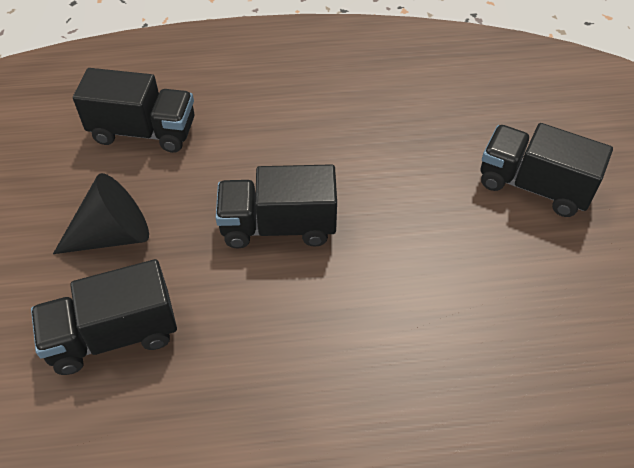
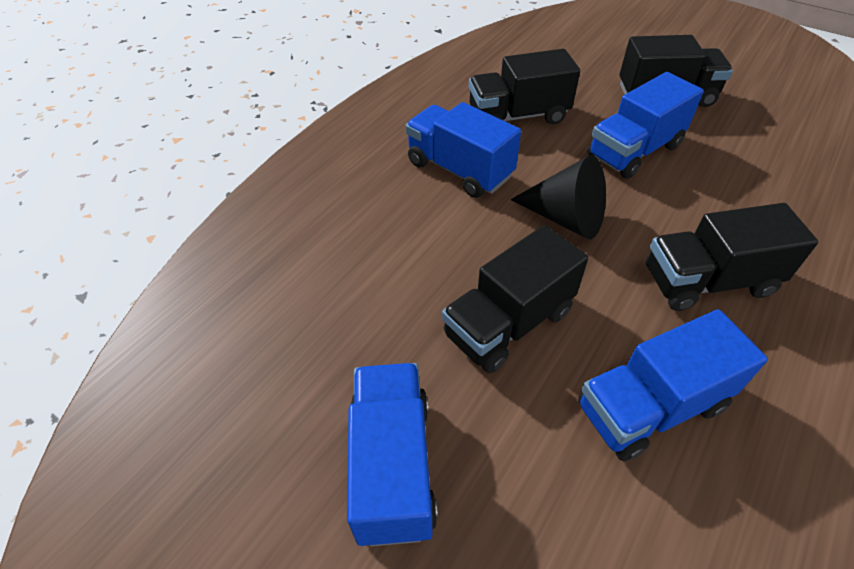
blue truck: 0 -> 4

